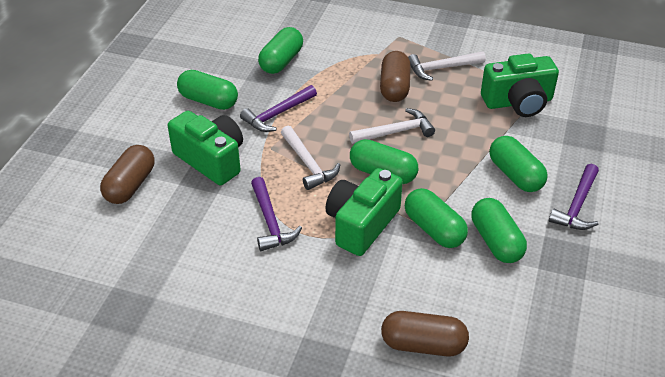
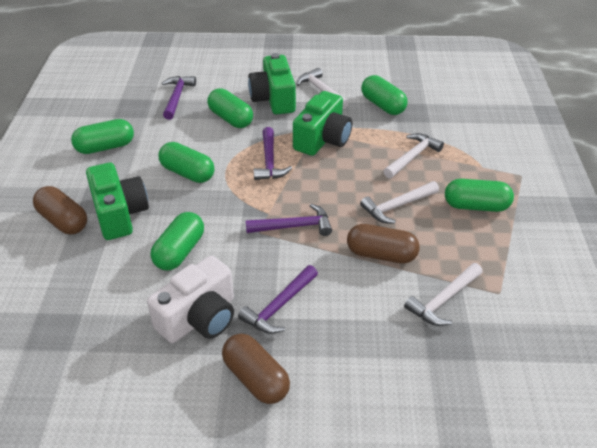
purple hammer: 3 -> 4
white camera: 0 -> 1
white hammer: 3 -> 4

